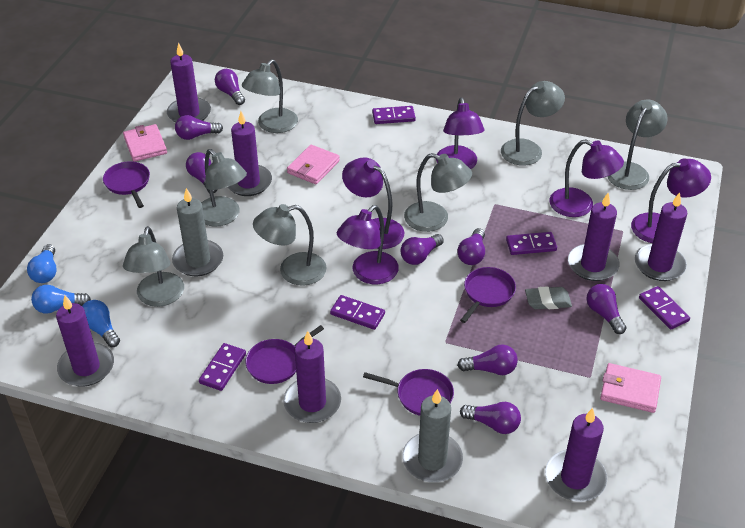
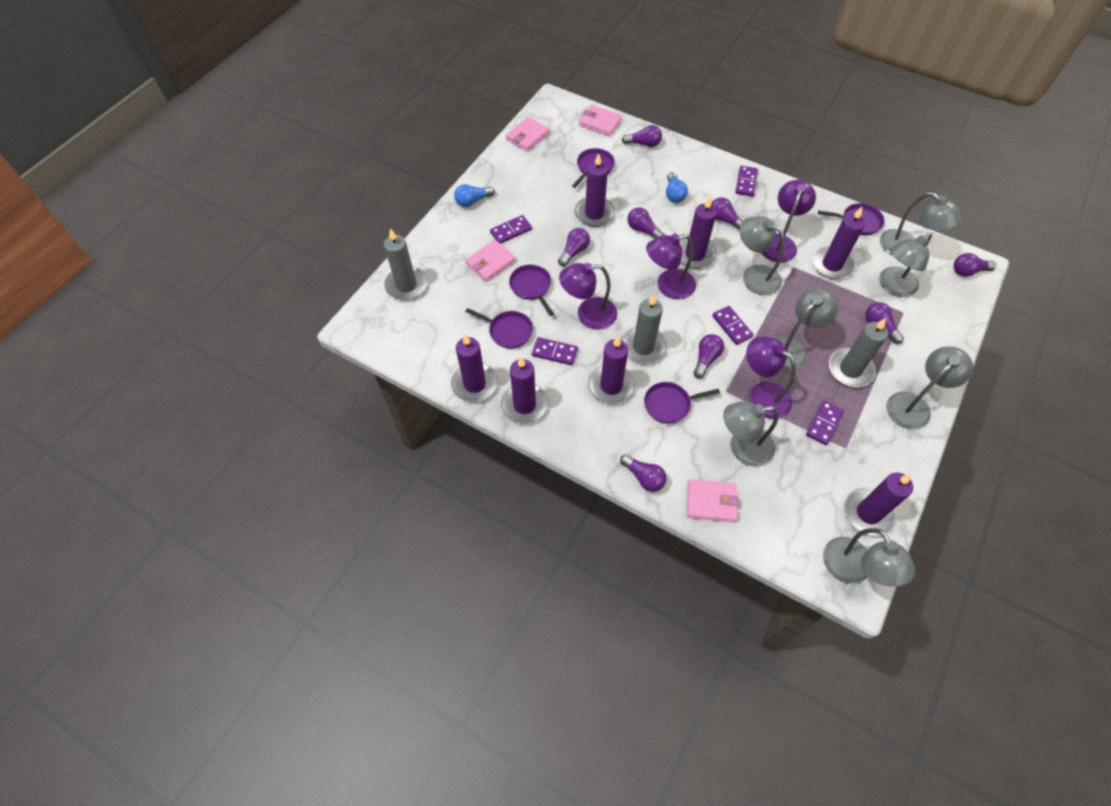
blue light bulb: 3 -> 2
grey candle: 2 -> 3
grey eraser: 1 -> 0
pink wallet: 3 -> 4
purple lamp: 5 -> 4
purple pan: 4 -> 5

